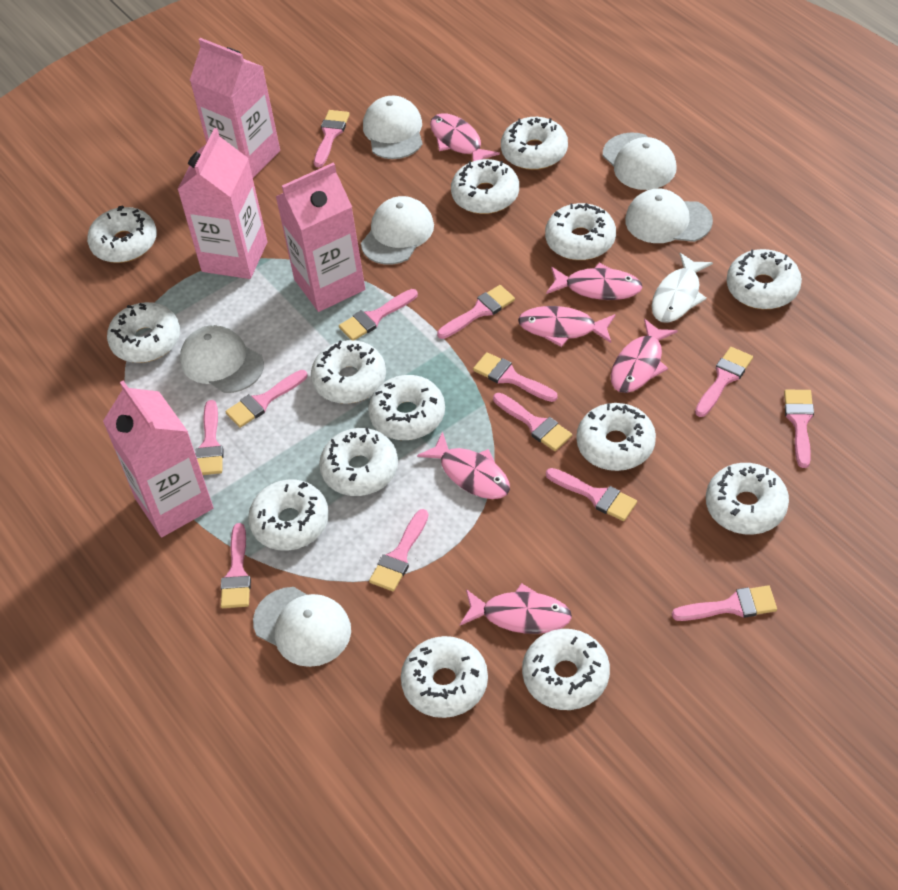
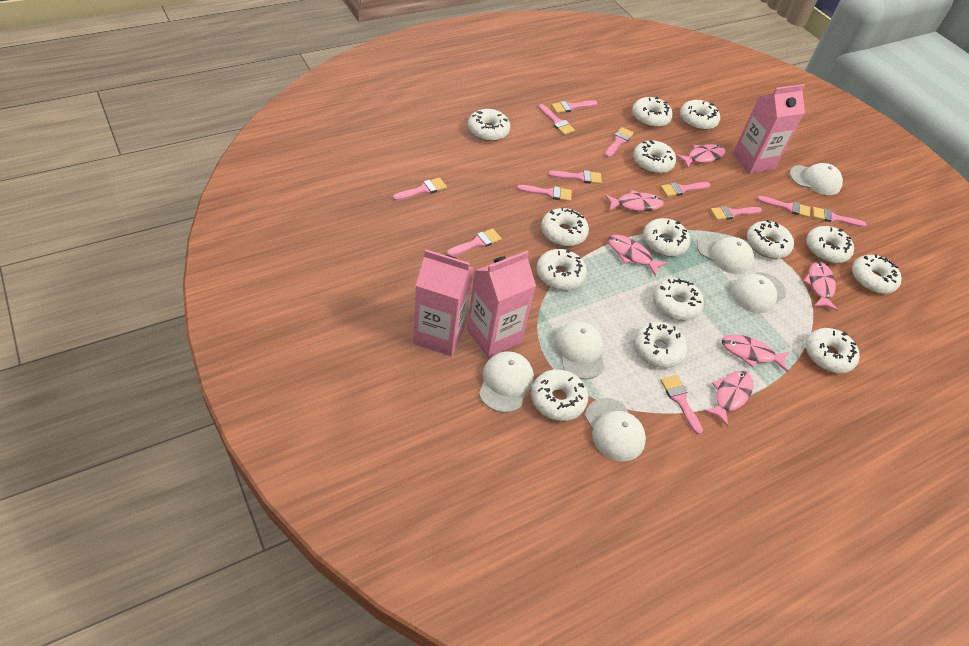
pink brush: 13 -> 12
pink carton: 4 -> 3
white fish: 1 -> 0

